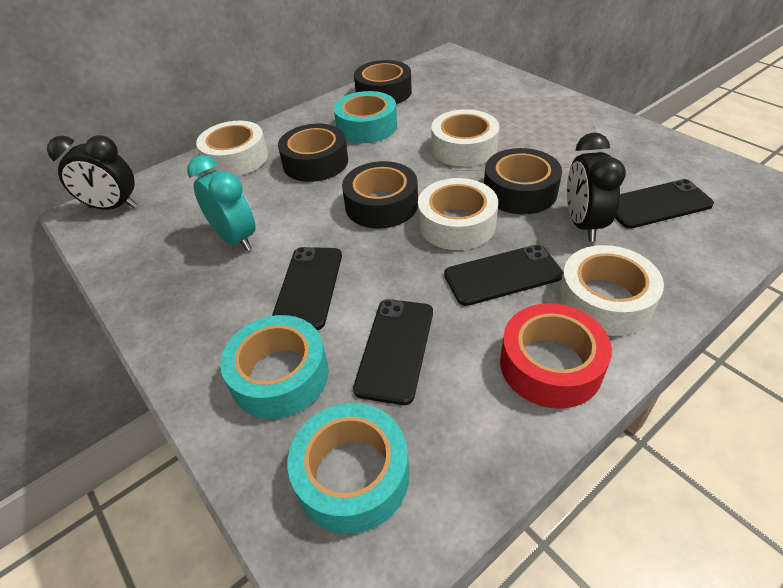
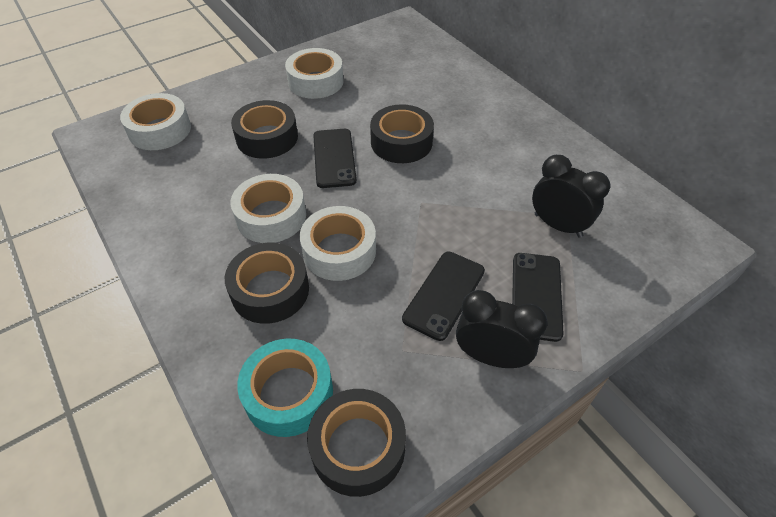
black phone: 4 -> 3
red tape: 1 -> 0
turquoise clock: 1 -> 0
turquoise tape: 3 -> 1

